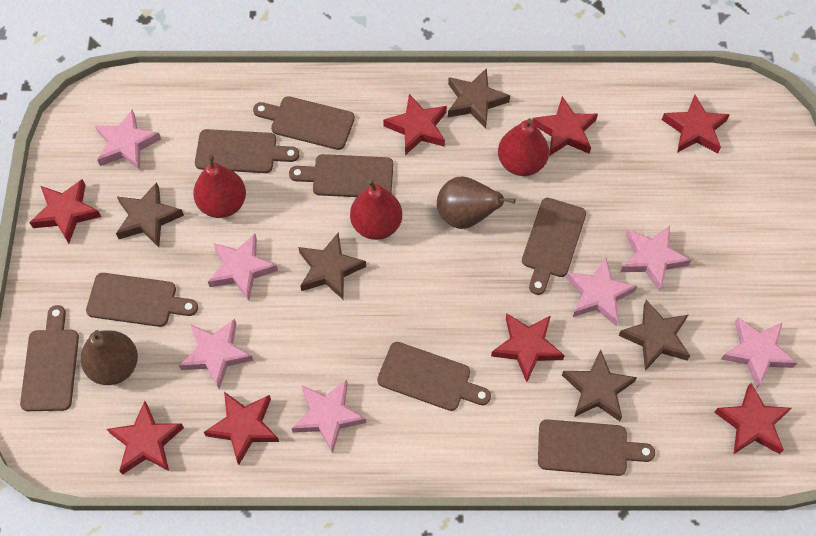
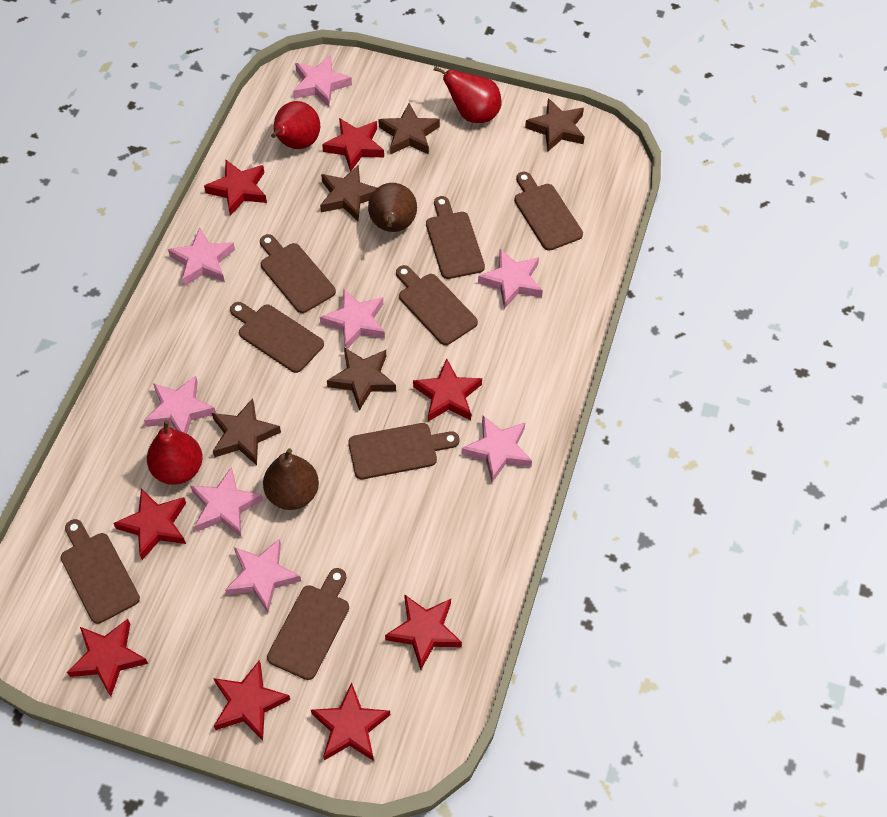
pink star: 7 -> 8

